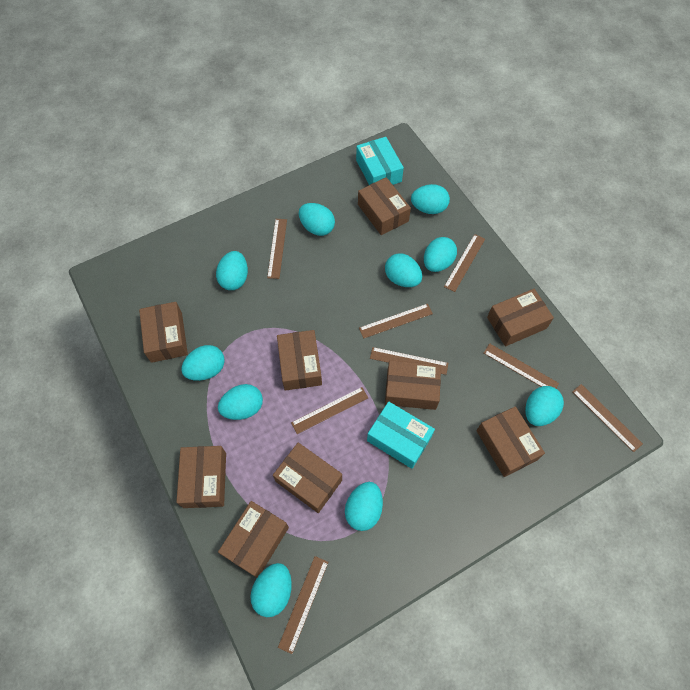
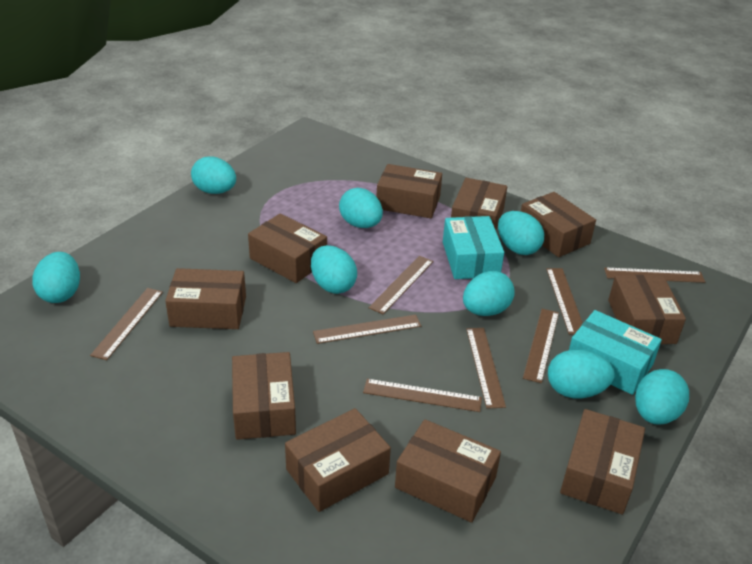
brown box: 9 -> 10
turquoise egg: 10 -> 8

